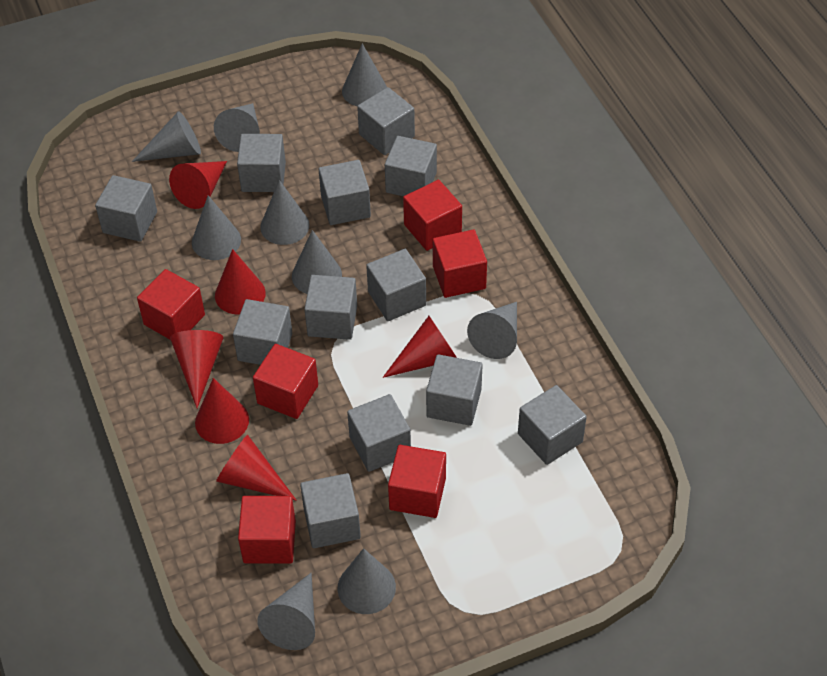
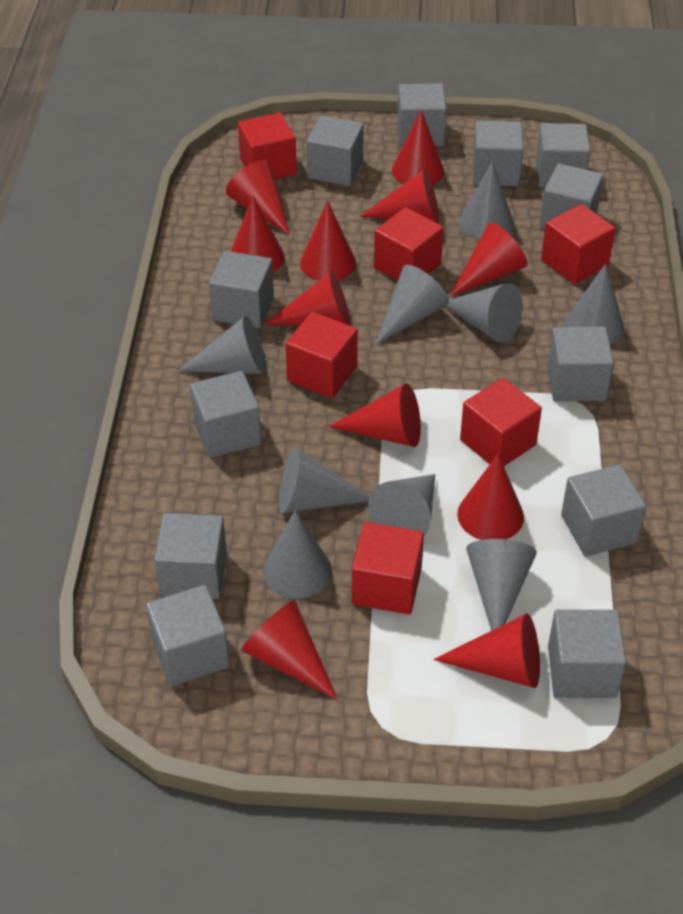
red cone: 6 -> 11

